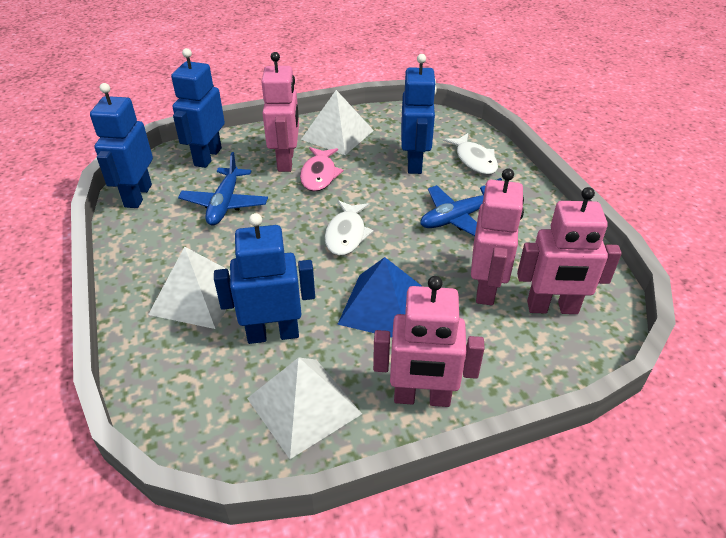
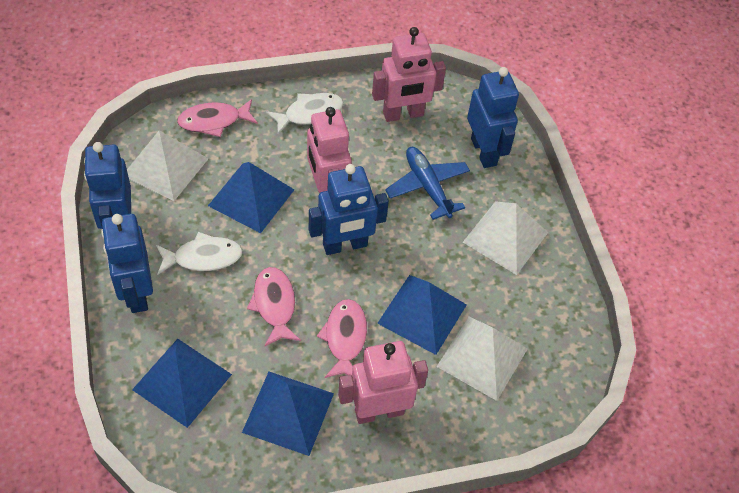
blue plane: 2 -> 1
blue pyramid: 1 -> 4
pink fish: 1 -> 3
pink robot: 4 -> 3

